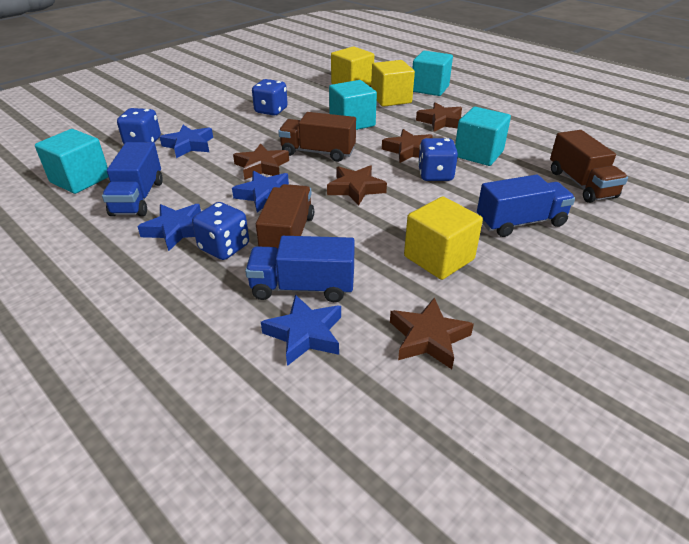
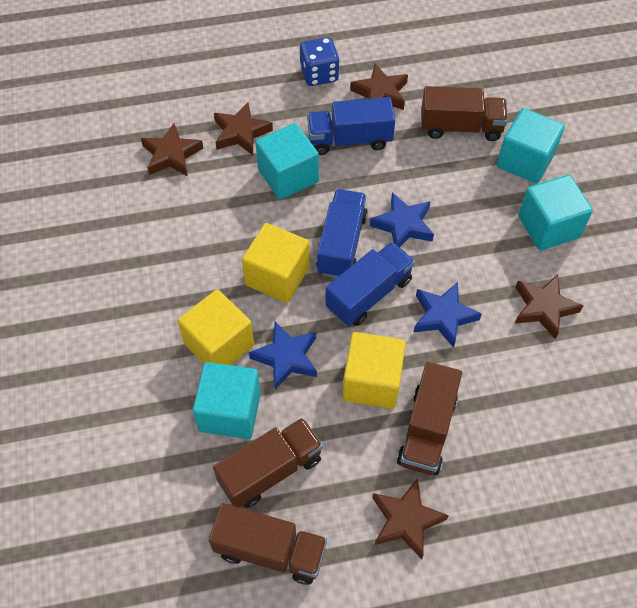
blue dice: 4 -> 1
blue star: 4 -> 3
brown truck: 3 -> 4

